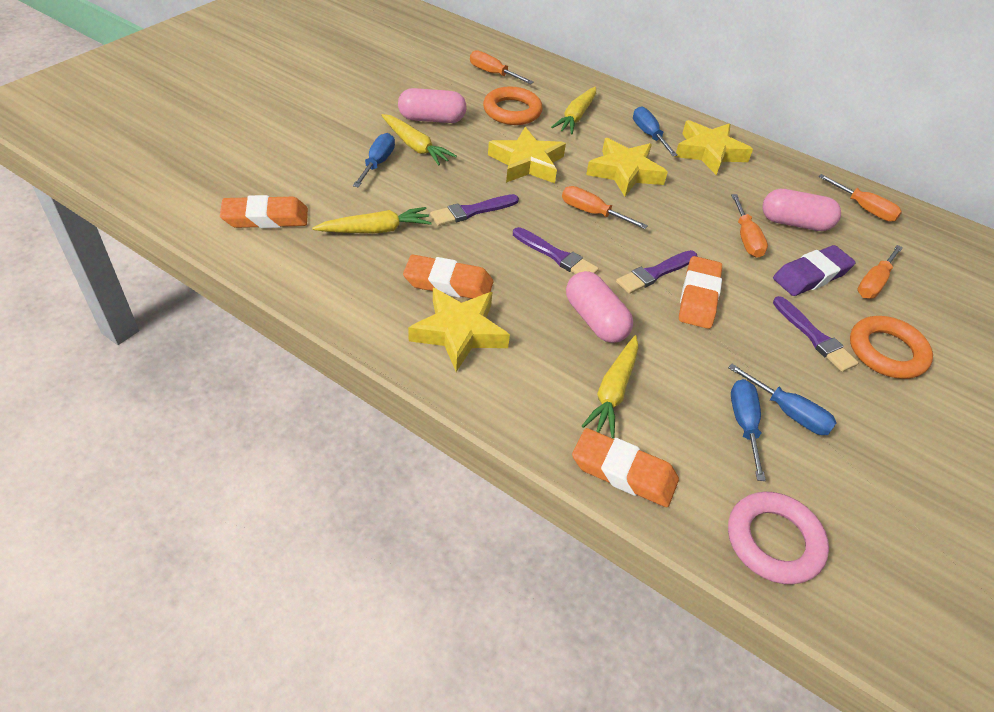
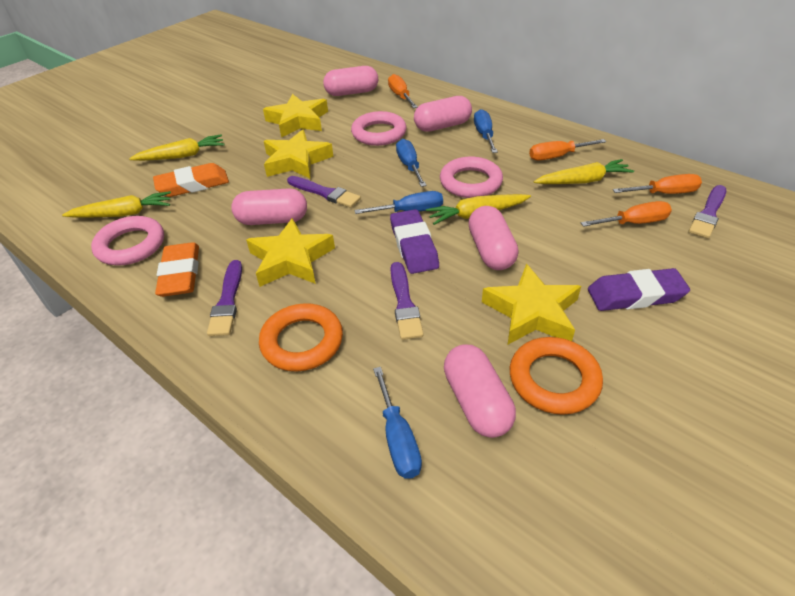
orange eraser: 4 -> 2
orange screwdriver: 5 -> 4
pink capsule: 3 -> 5
pink ring: 1 -> 3
purple eraser: 1 -> 2

